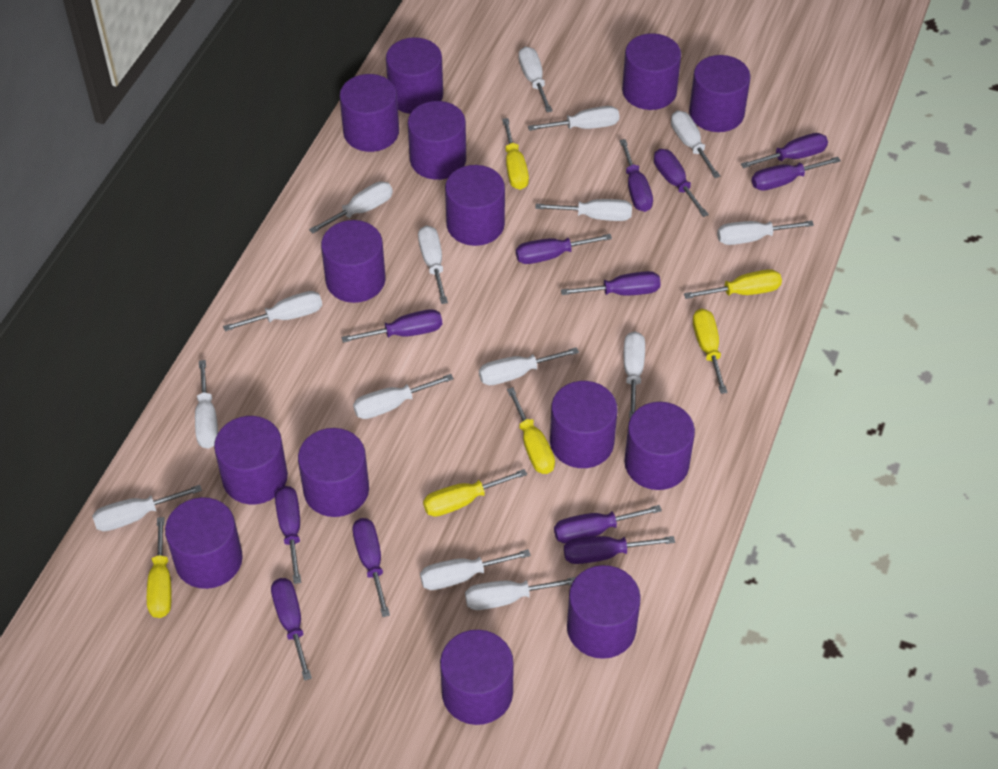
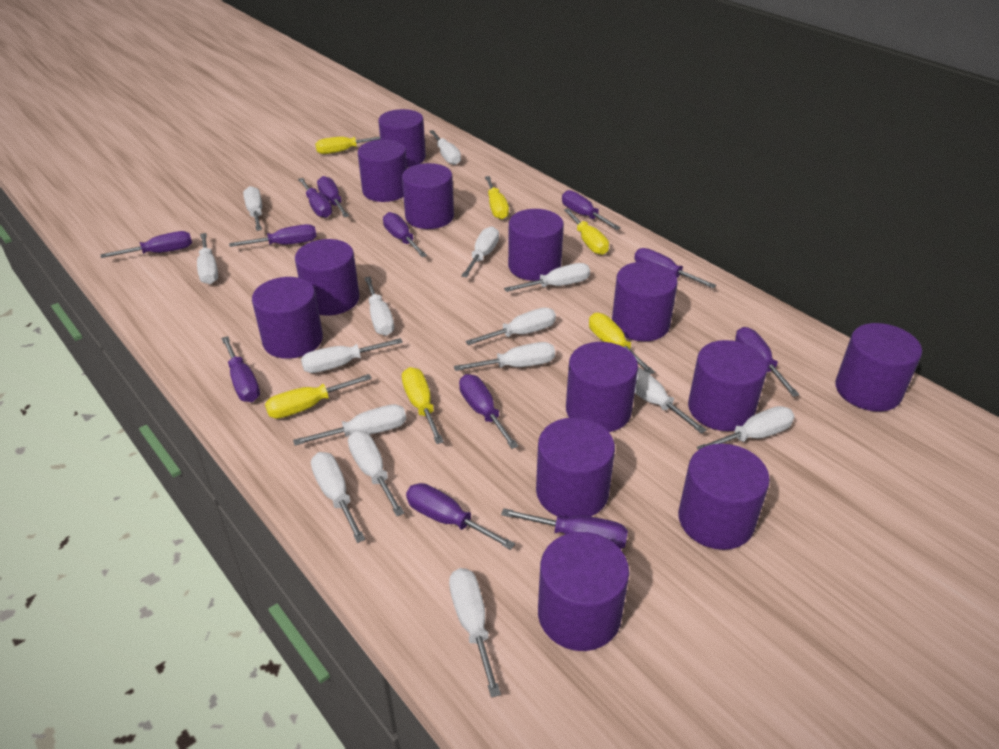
purple cylinder: 14 -> 13

